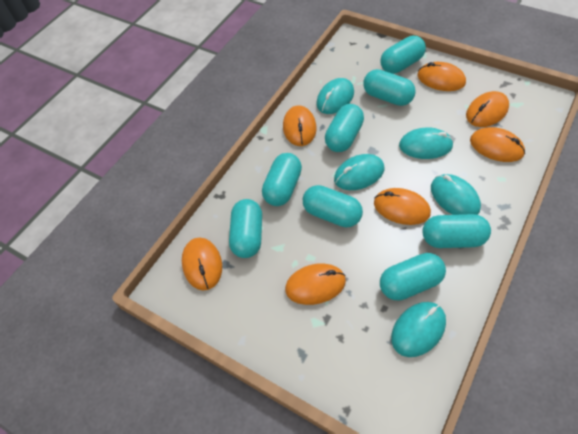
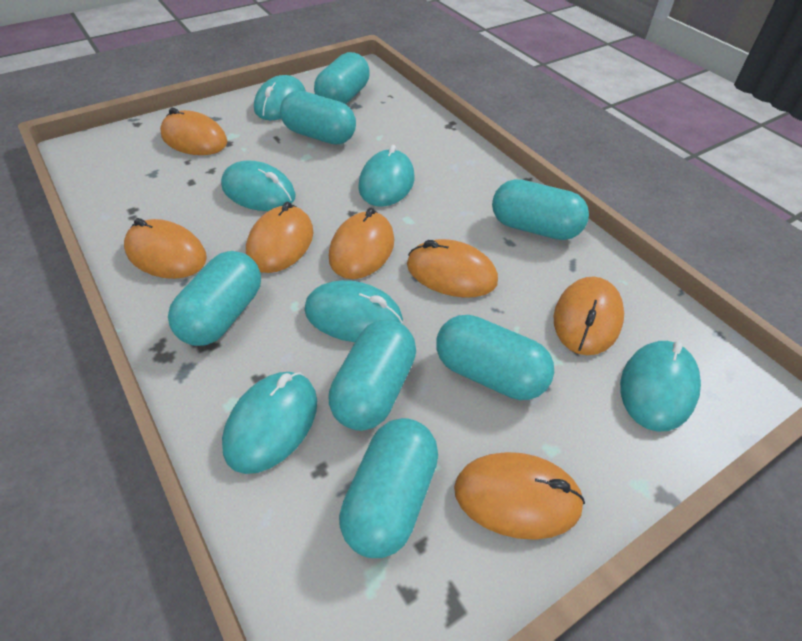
turquoise capsule: 8 -> 7
turquoise mouse: 5 -> 6

